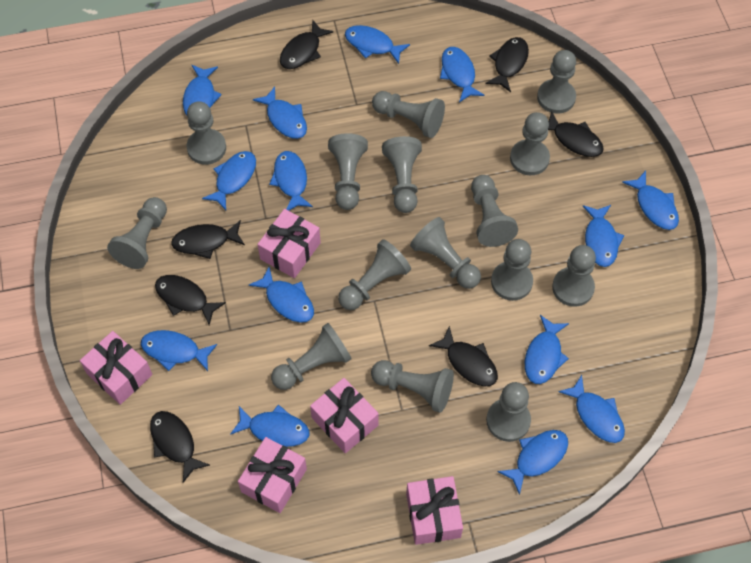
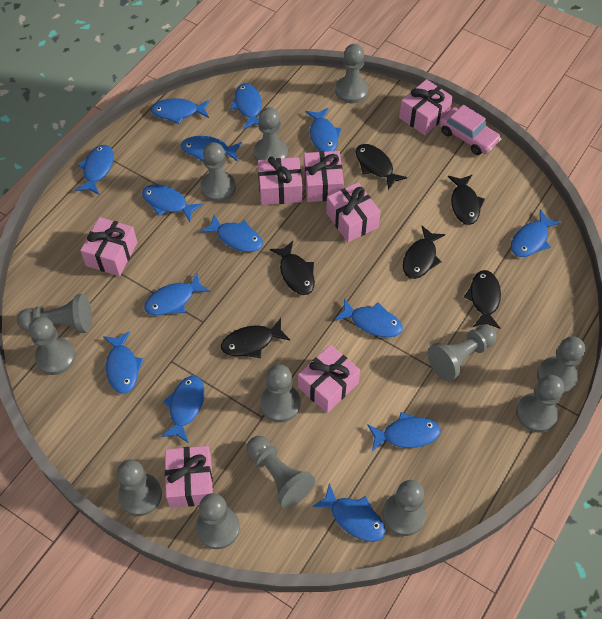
black fish: 7 -> 6
grey pawn: 15 -> 13
pink car: 0 -> 1
pink gift: 5 -> 7

